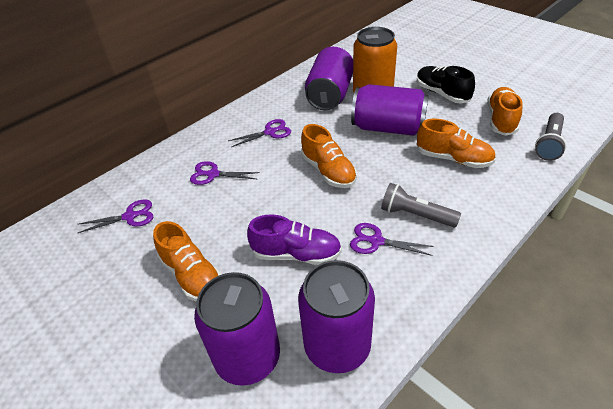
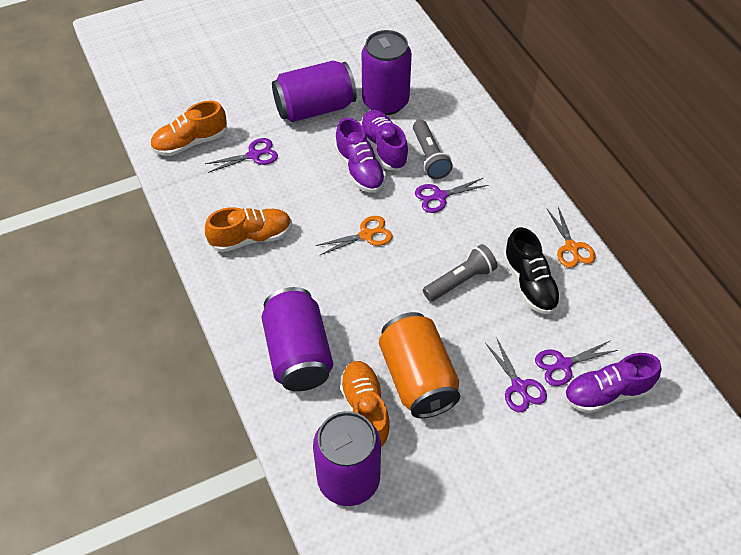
orange scissors: 0 -> 2
orange shoe: 4 -> 3
purple shoe: 1 -> 3

